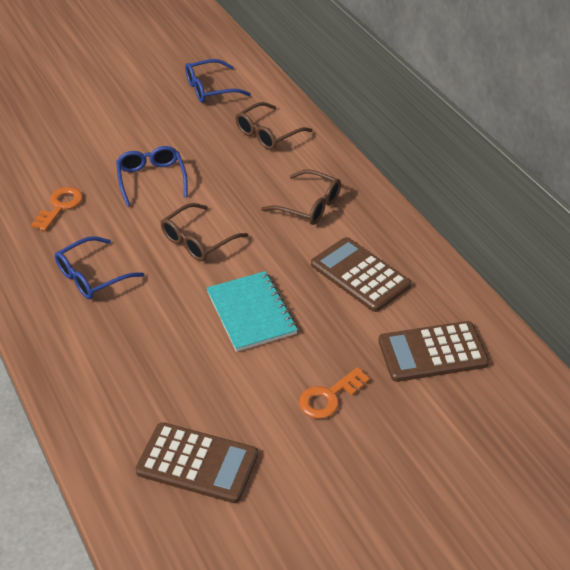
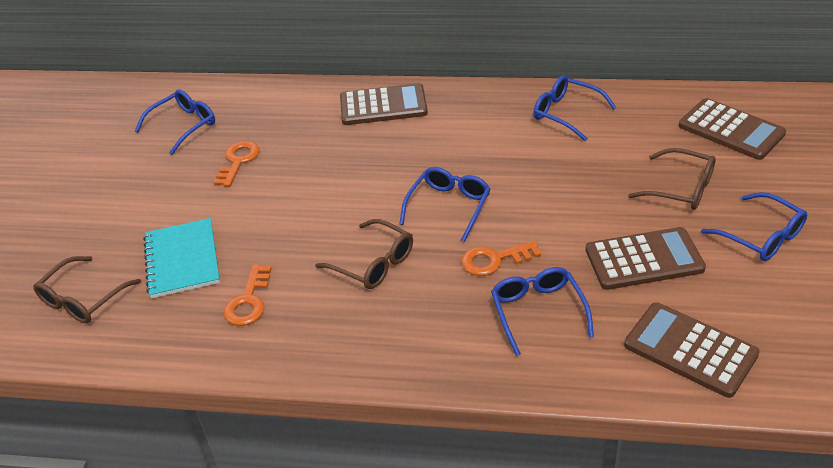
blue glasses: 3 -> 5
brown calculator: 3 -> 4
orange key: 2 -> 3

